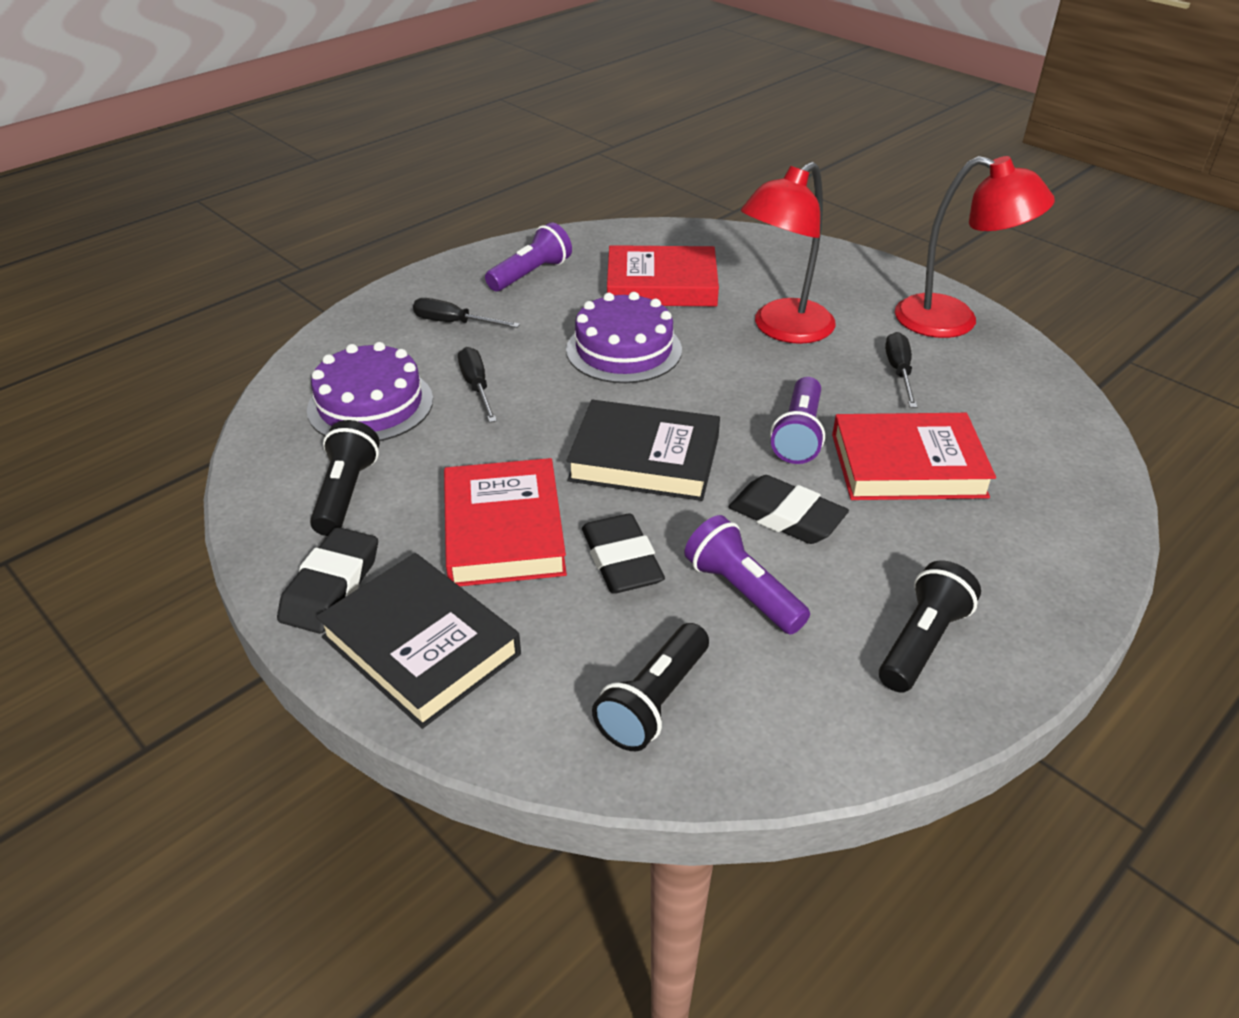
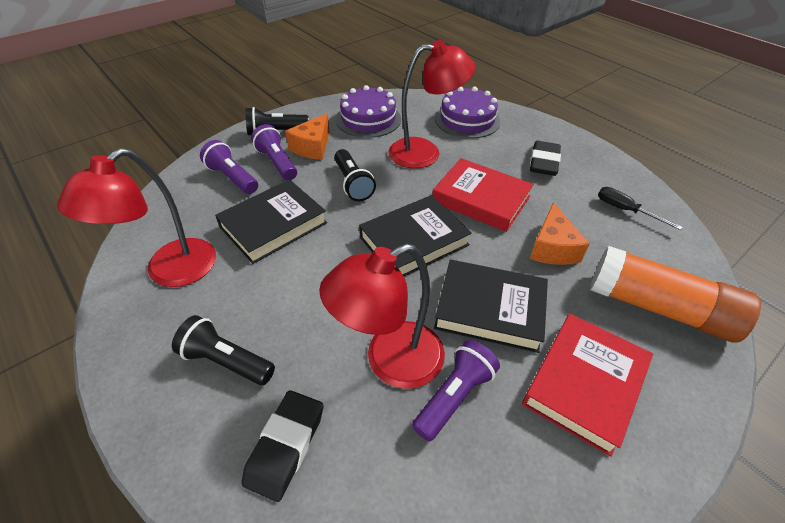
black book: 2 -> 3
black eraser: 3 -> 2
black screwdriver: 3 -> 1
orange cheese: 0 -> 2
orange glue stick: 0 -> 1
red book: 3 -> 2
red lamp: 2 -> 3

